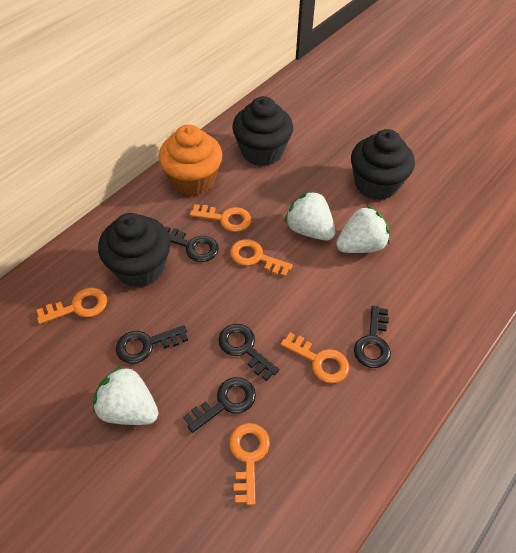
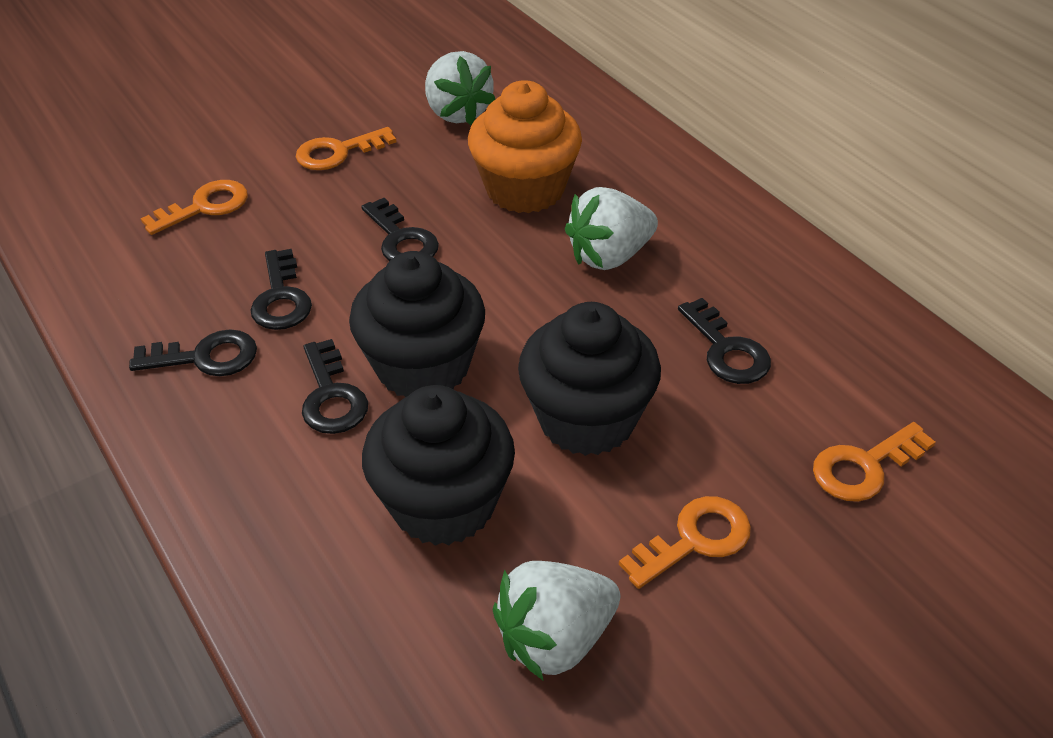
orange key: 5 -> 4

